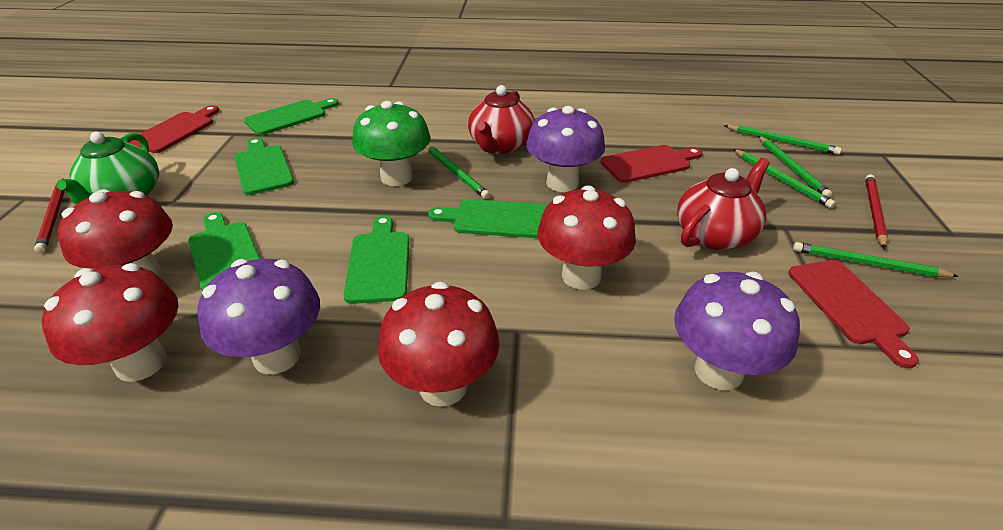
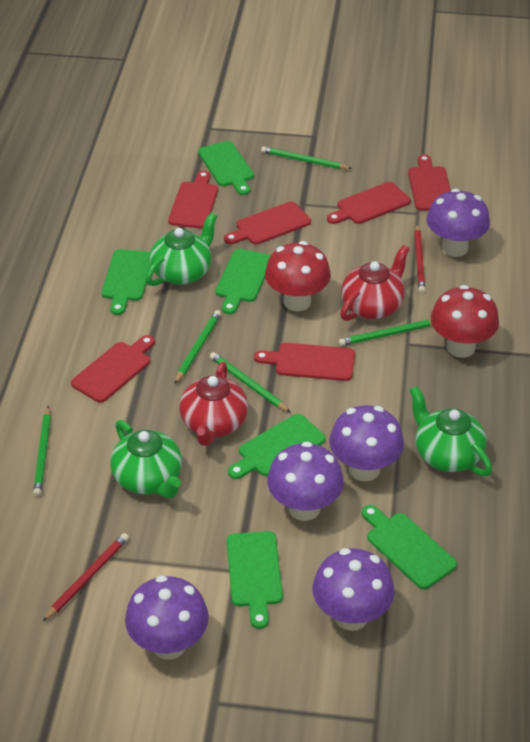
green cutting board: 5 -> 6
green mushroom: 1 -> 0
green teapot: 1 -> 3
purple mushroom: 3 -> 5
red cutting board: 3 -> 6
red mushroom: 4 -> 2

